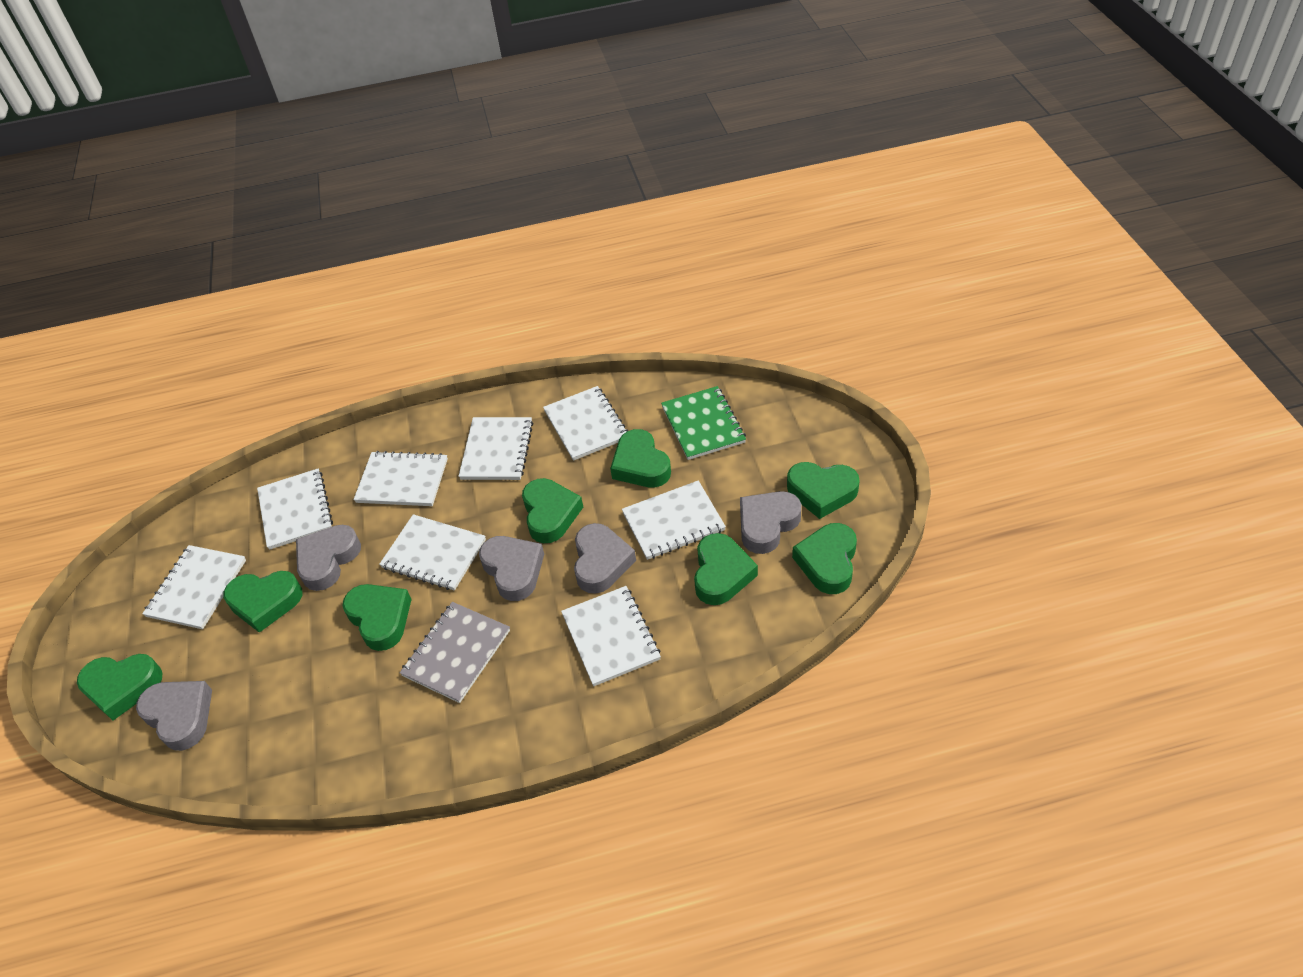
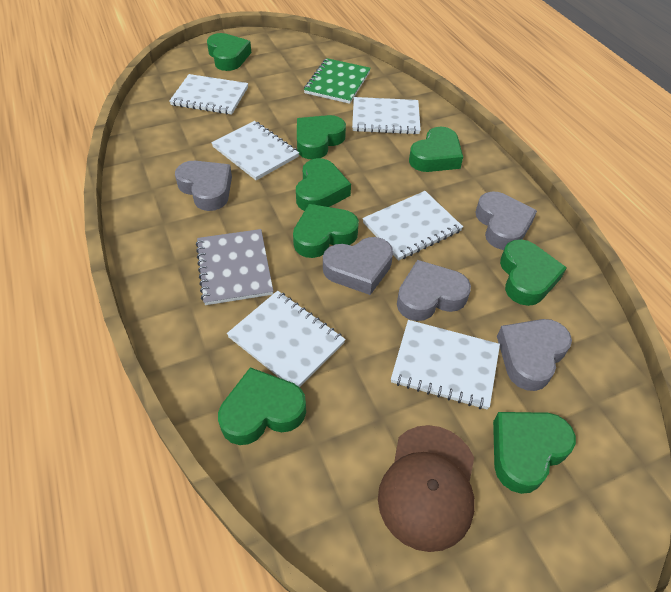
brown cap: 0 -> 1
white notebook: 8 -> 6

